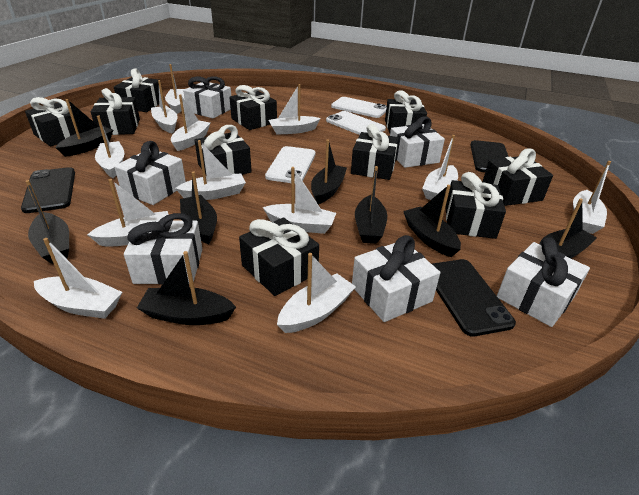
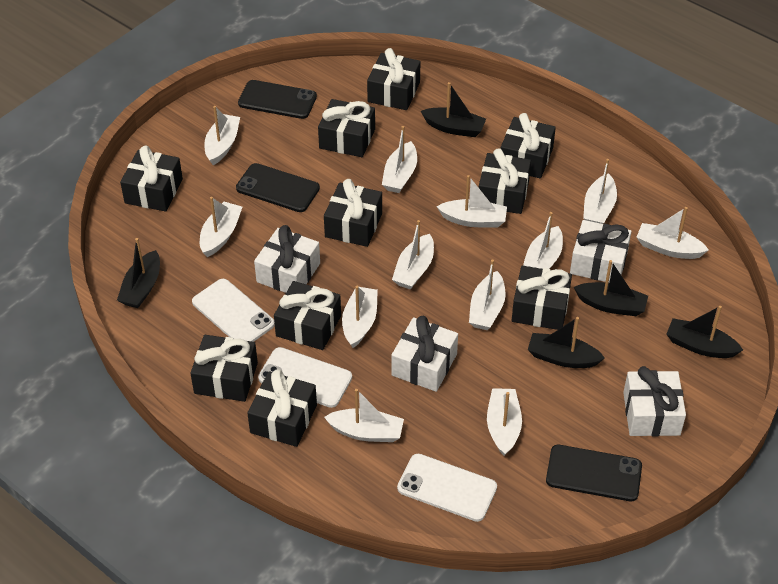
black boat: 8 -> 5
white gift: 6 -> 4

